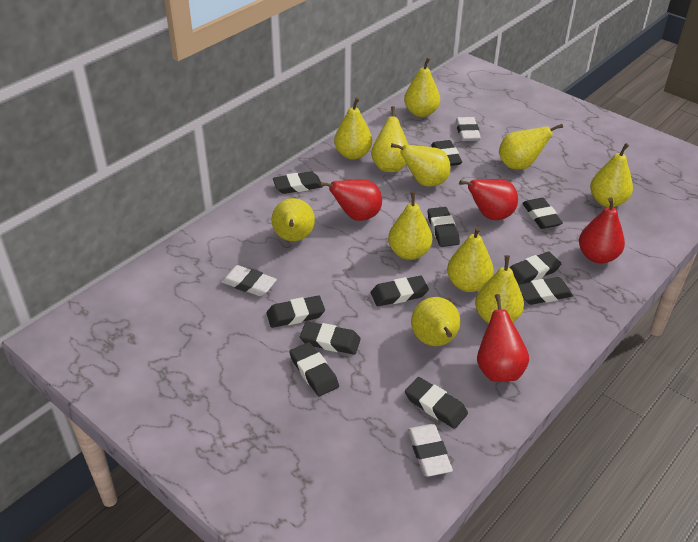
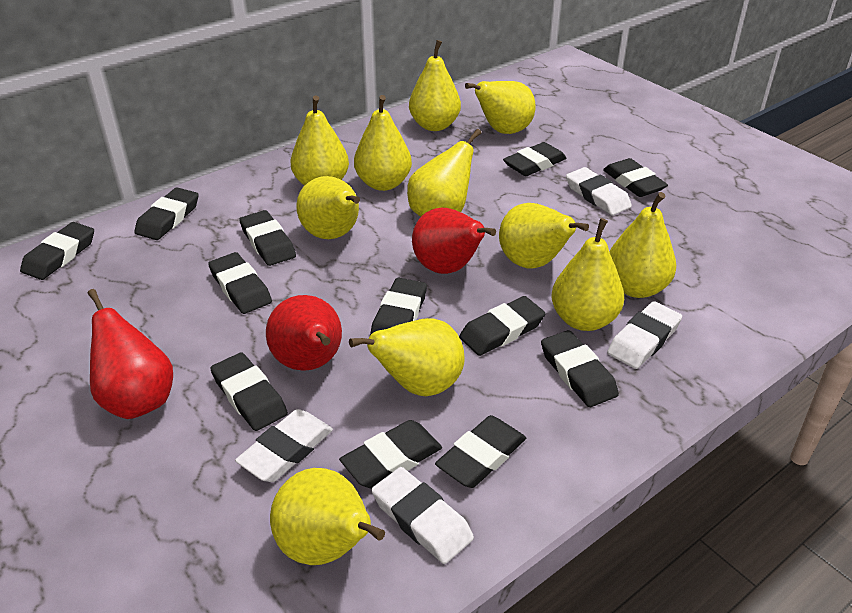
black eraser: 11 -> 12
red pear: 4 -> 3
white eraser: 3 -> 4

